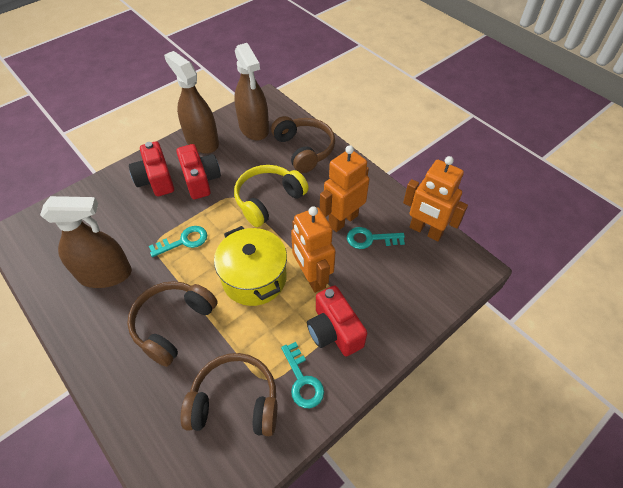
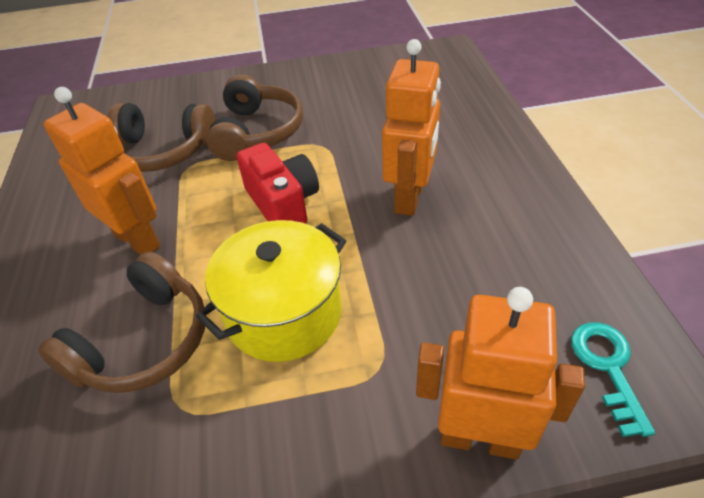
brown spray bottle: 3 -> 0
red camera: 3 -> 1
turquoise key: 3 -> 1
yellow headphones: 1 -> 0

